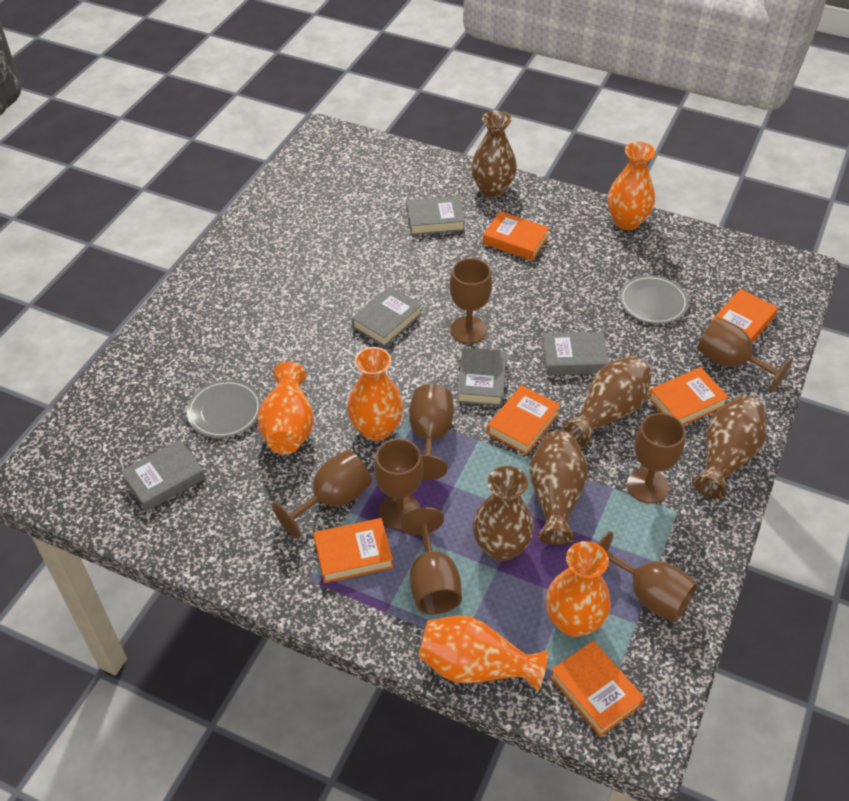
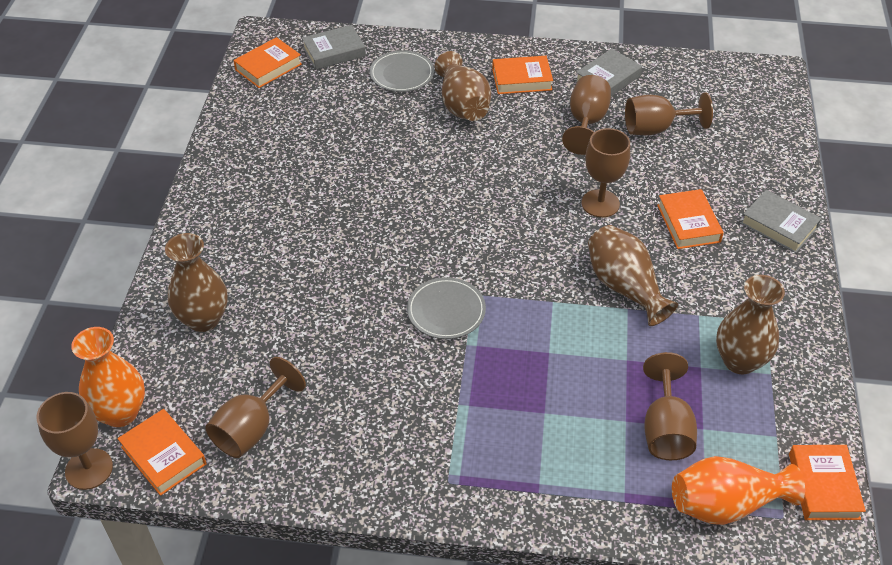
brown goblet: 8 -> 6
brown vase: 5 -> 4
grey book: 5 -> 3
orange book: 6 -> 5
orange vase: 5 -> 2

